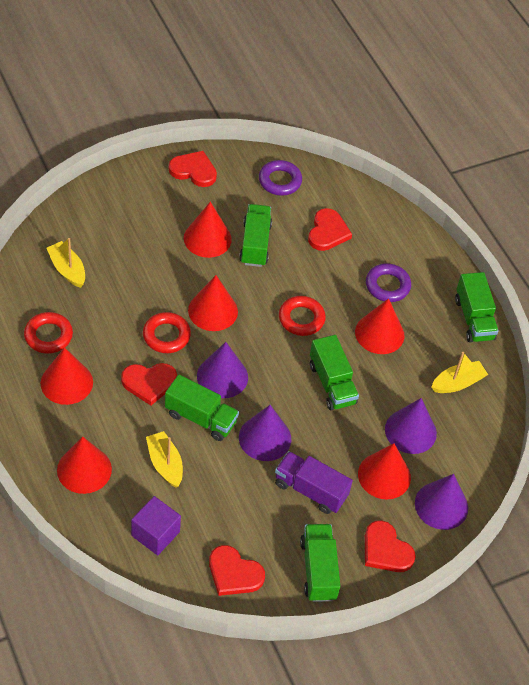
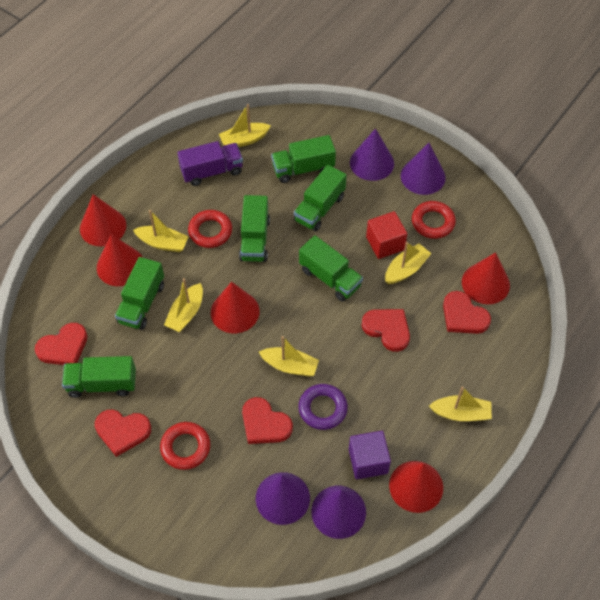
green truck: 5 -> 6
purple ring: 2 -> 1
red cone: 6 -> 5
red cube: 0 -> 1
yellow boat: 3 -> 6

